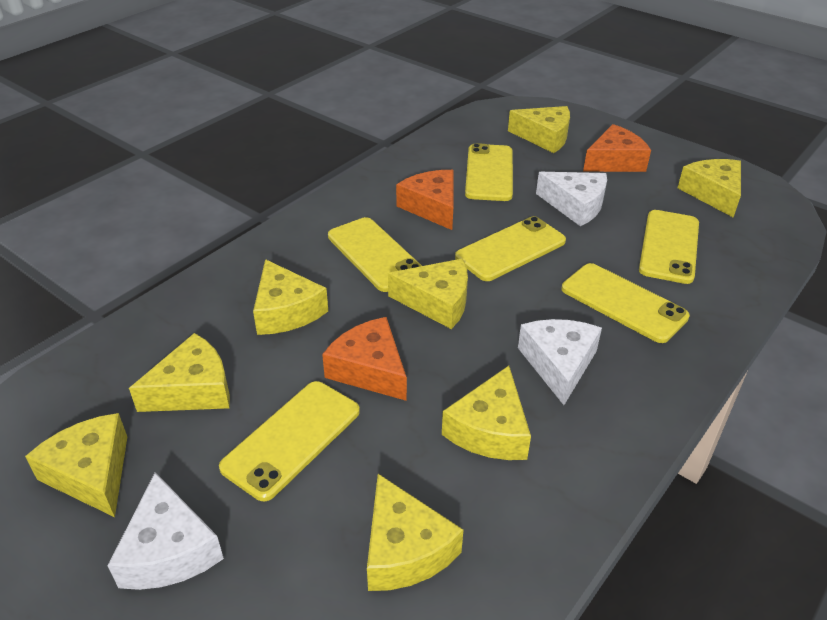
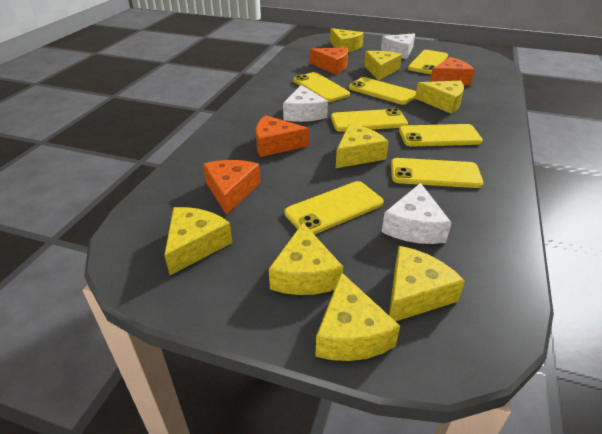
orange cheese: 3 -> 4
yellow phone: 6 -> 7

